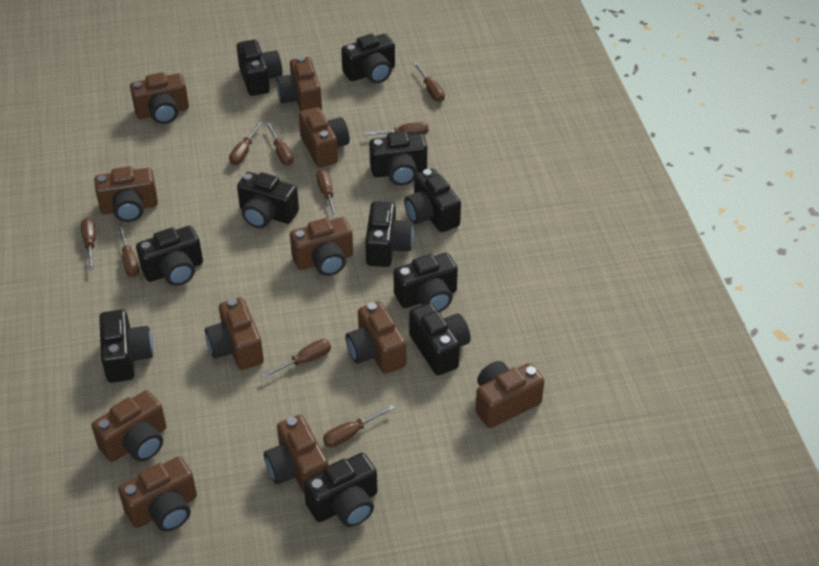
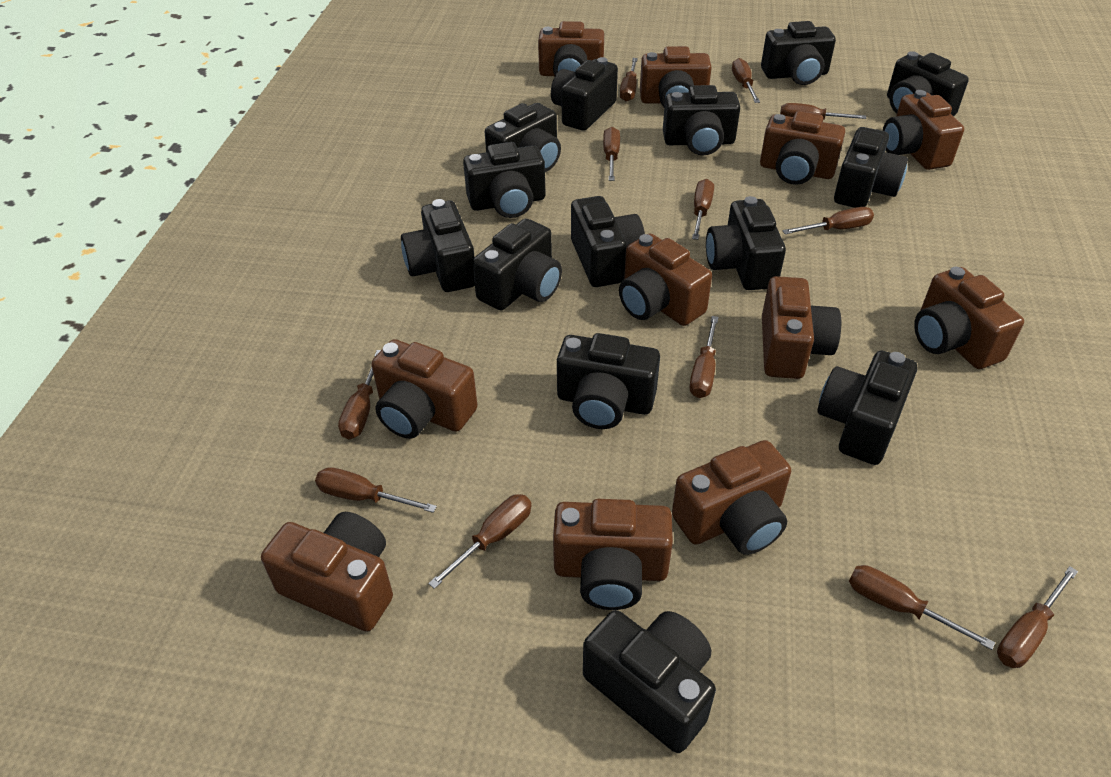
black camera: 11 -> 14
brown screwdriver: 9 -> 12

